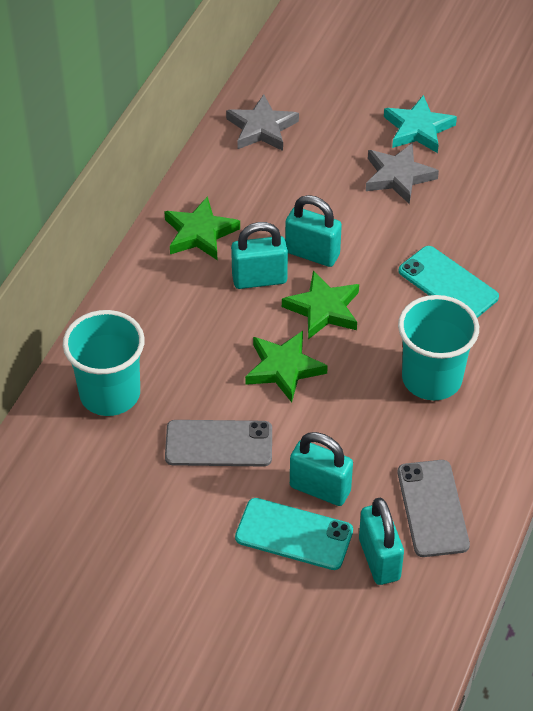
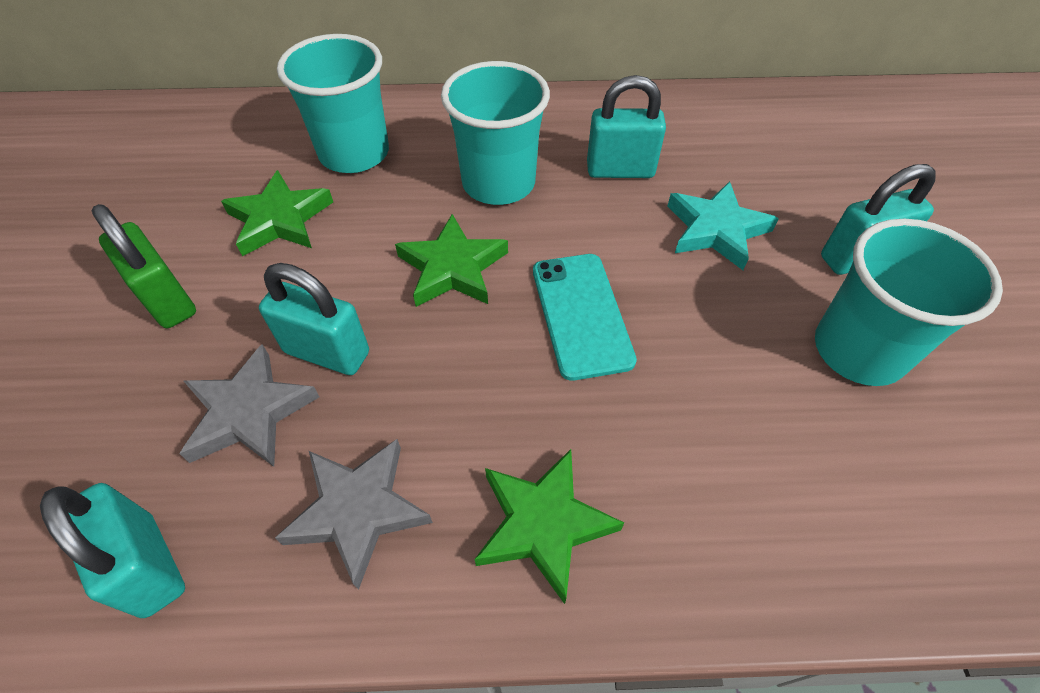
green padlock: 0 -> 1
grey phone: 2 -> 0
turquoise cup: 2 -> 3
turquoise phone: 2 -> 1

